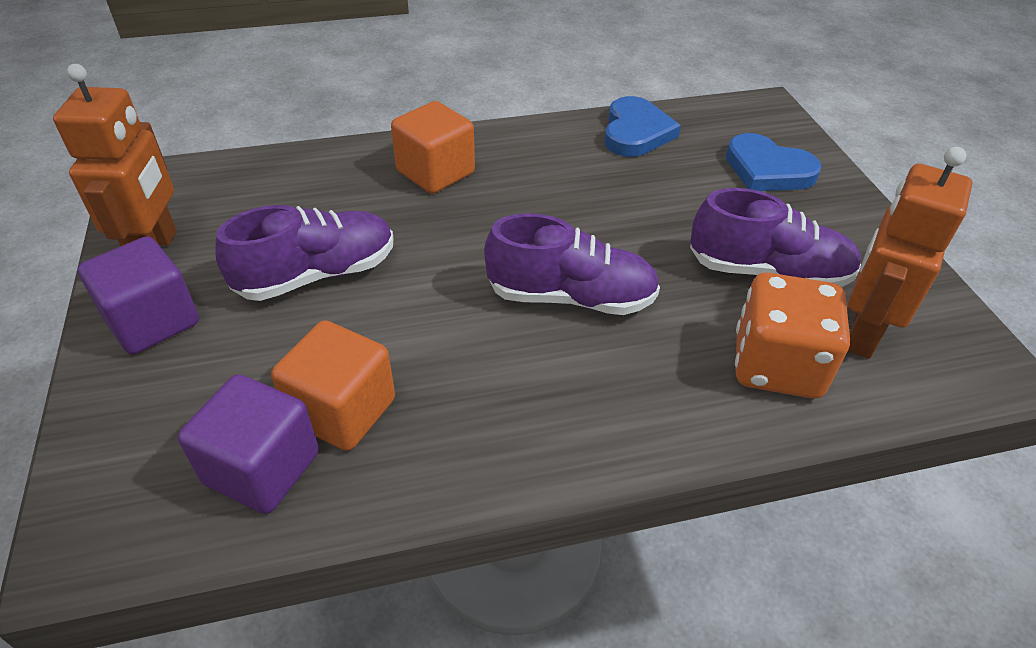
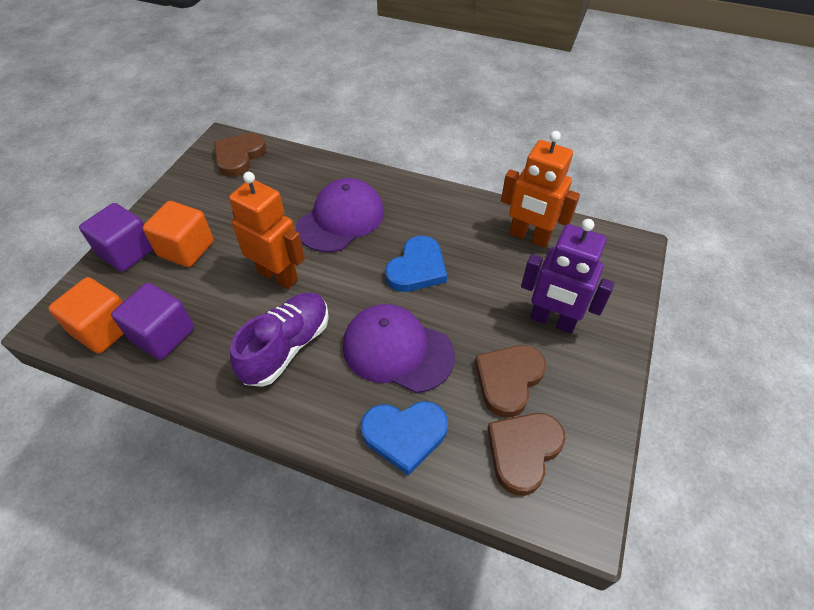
brown heart: 0 -> 3
orange dice: 1 -> 0
purple cap: 0 -> 2
purple robot: 0 -> 1
purple shoe: 3 -> 1

